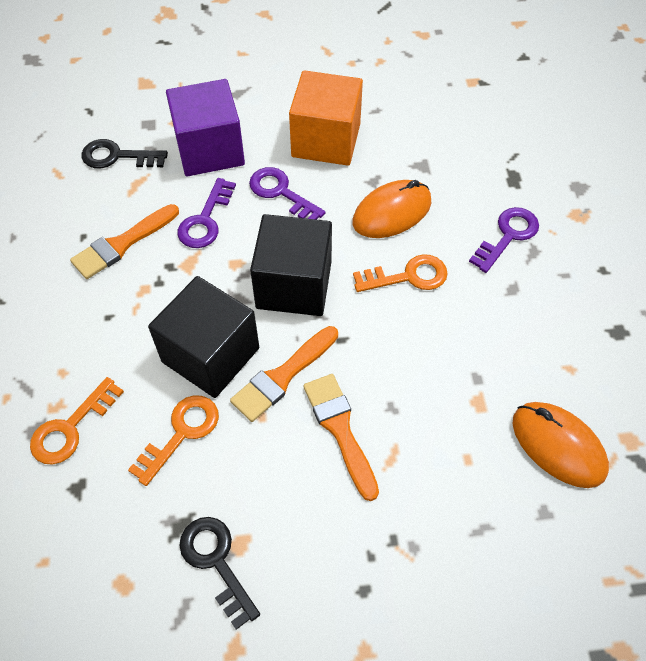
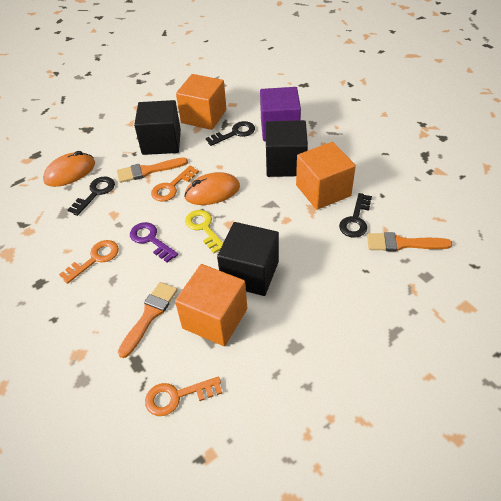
black cube: 2 -> 3
black key: 2 -> 3
orange cube: 1 -> 3
purple key: 3 -> 1
yellow key: 0 -> 1

